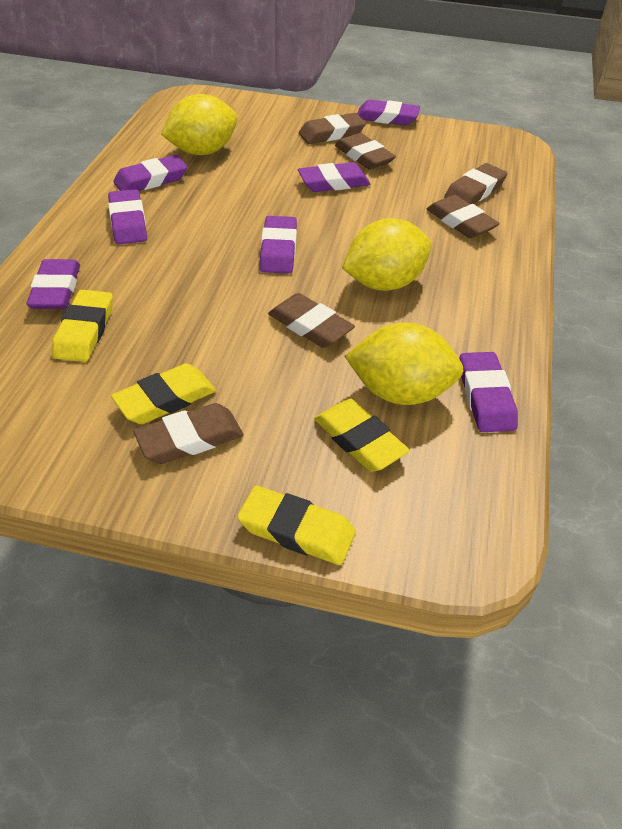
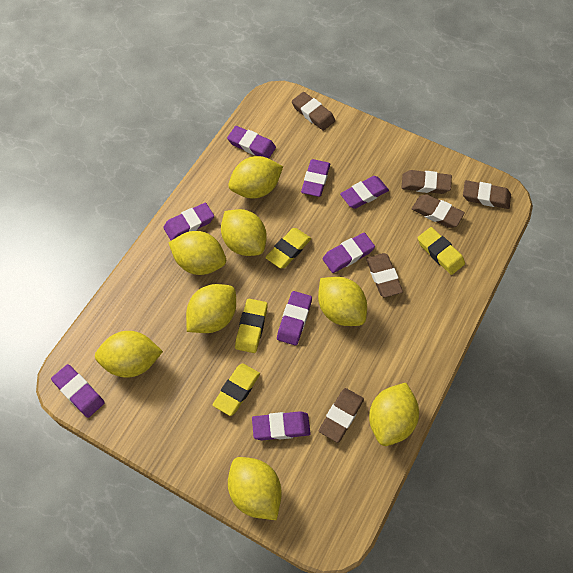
purple eraser: 7 -> 8
yellow lemon: 3 -> 8

